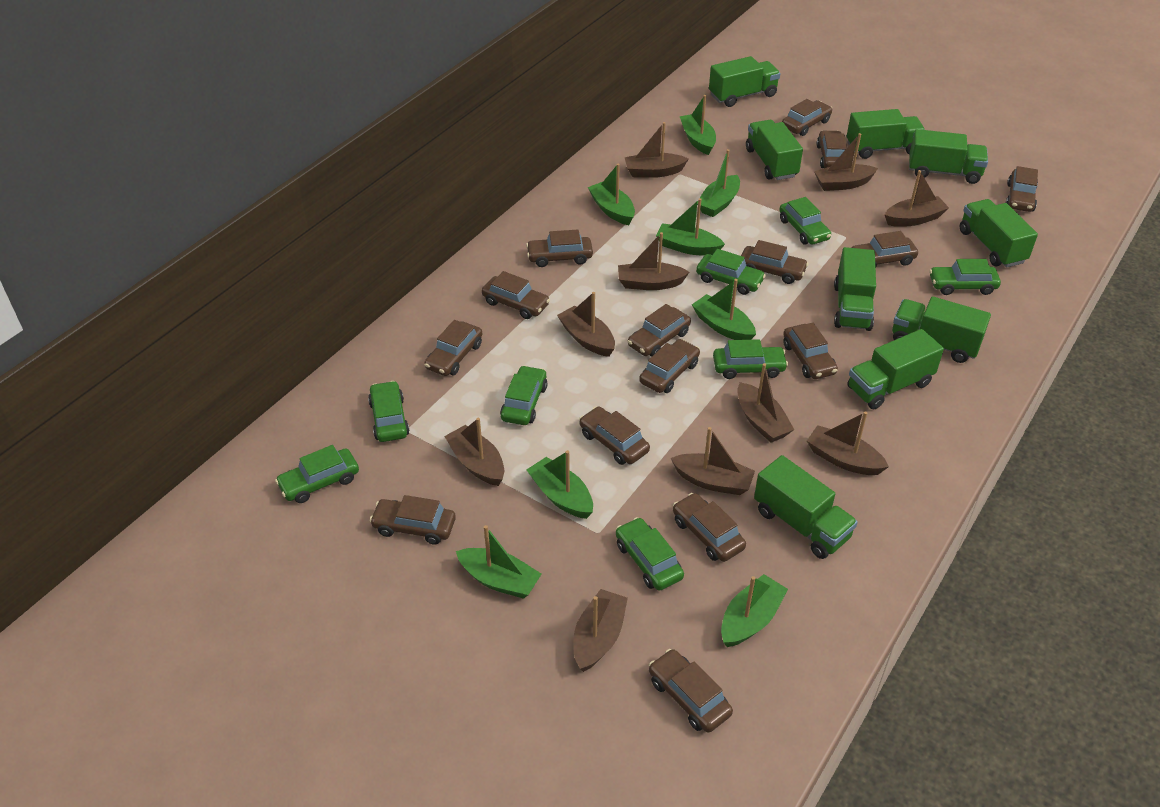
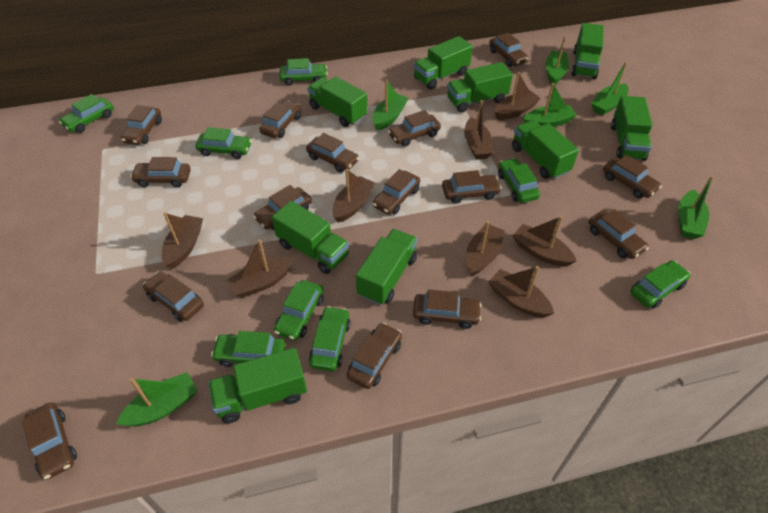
brown boat: 10 -> 8
green boat: 8 -> 6

